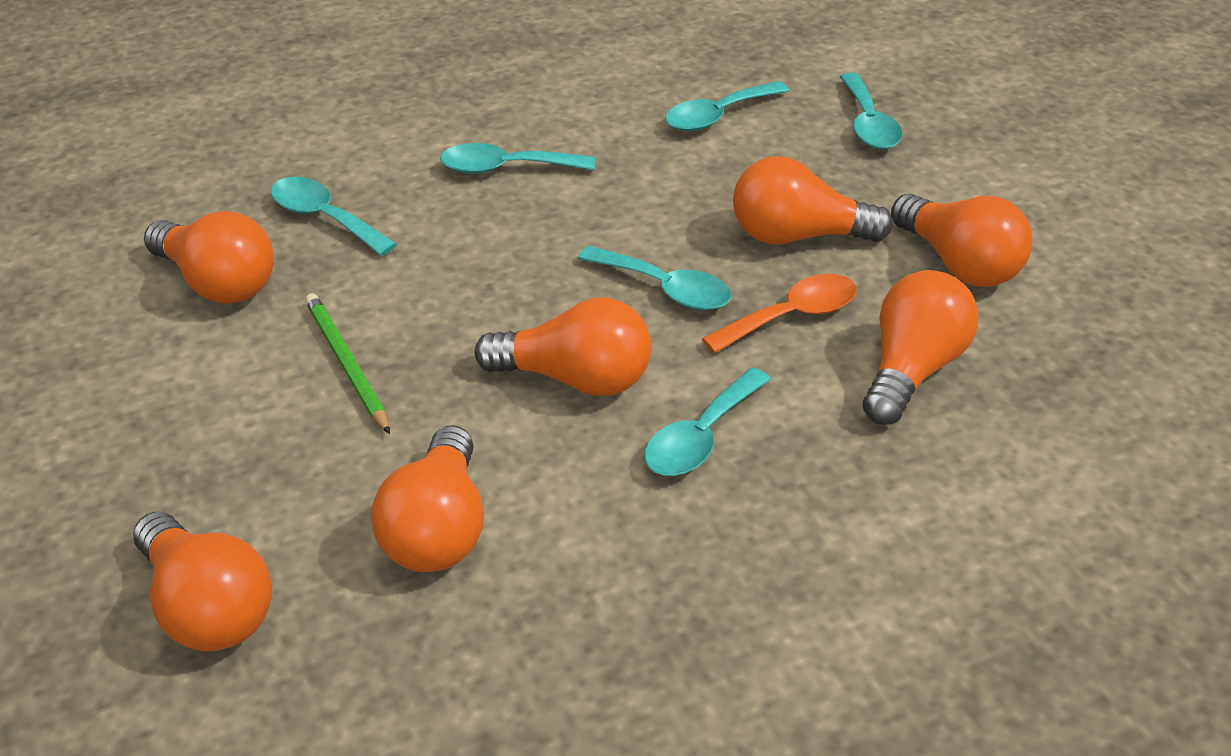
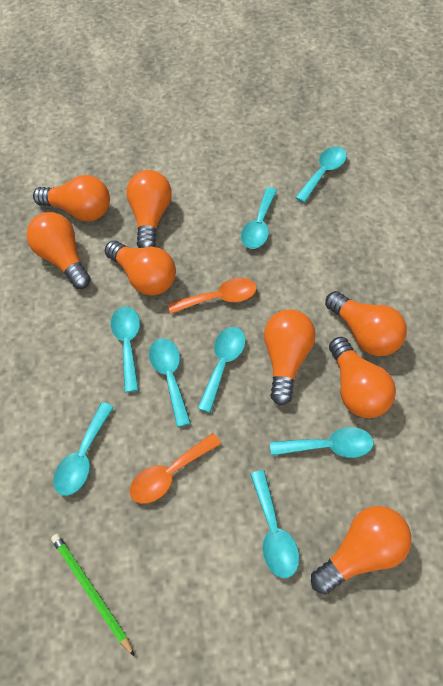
orange light bulb: 7 -> 8
orange spoon: 1 -> 2
turquoise spoon: 6 -> 8

